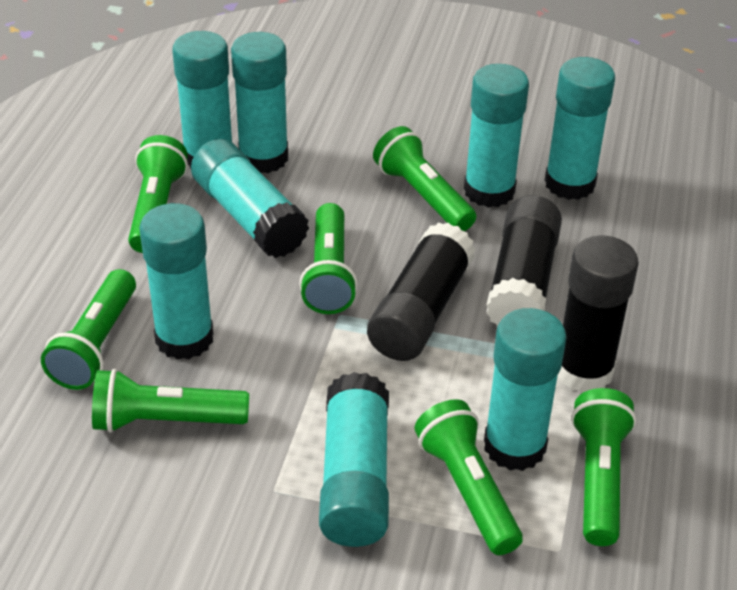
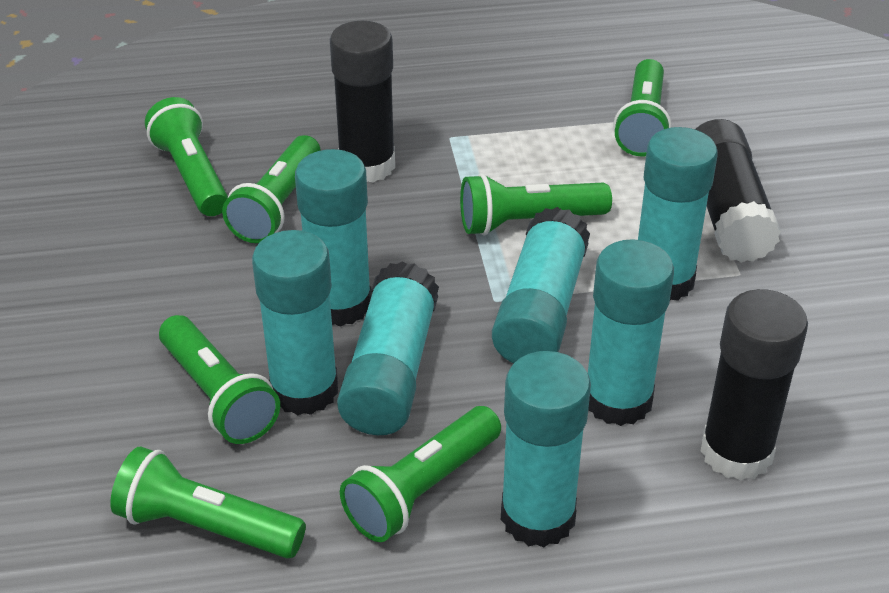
turquoise glue stick: 8 -> 7

